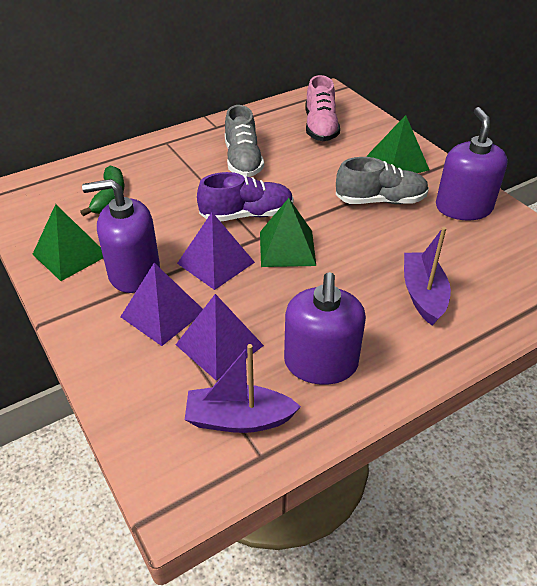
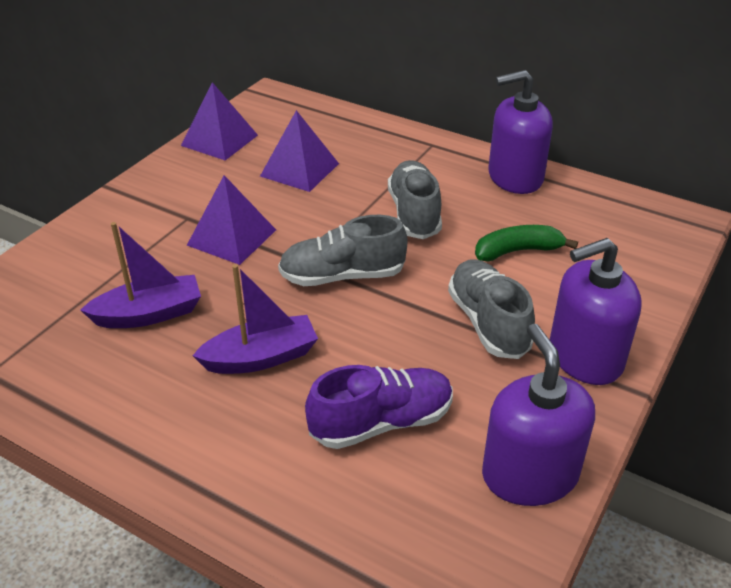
green pyramid: 3 -> 0
grey shoe: 2 -> 3
pink shoe: 1 -> 0

